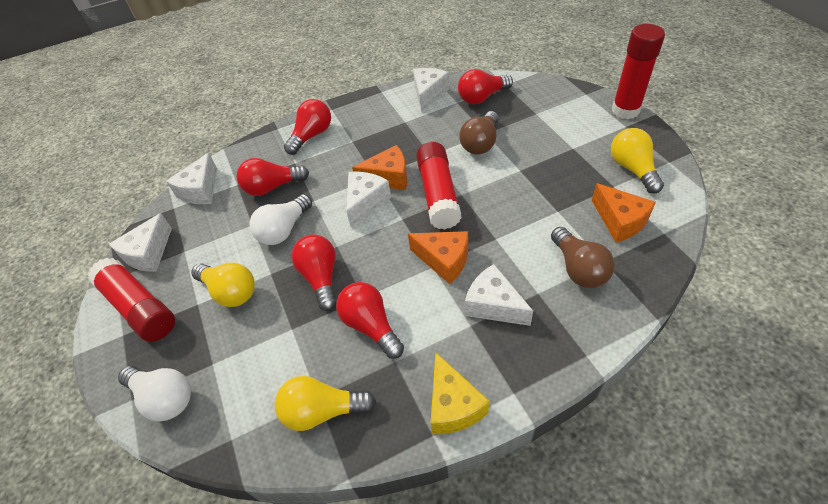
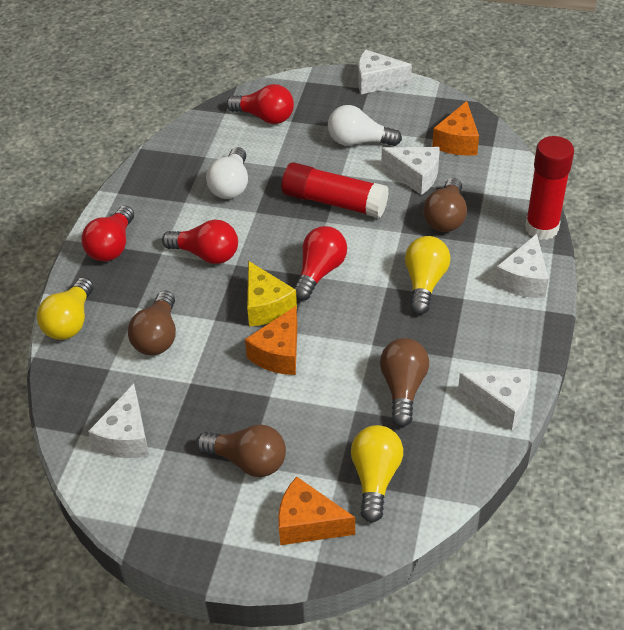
brown light bulb: 2 -> 4
red glue stick: 3 -> 2
red light bulb: 5 -> 4

